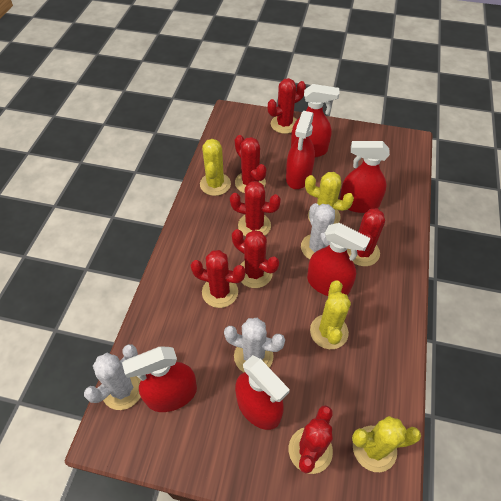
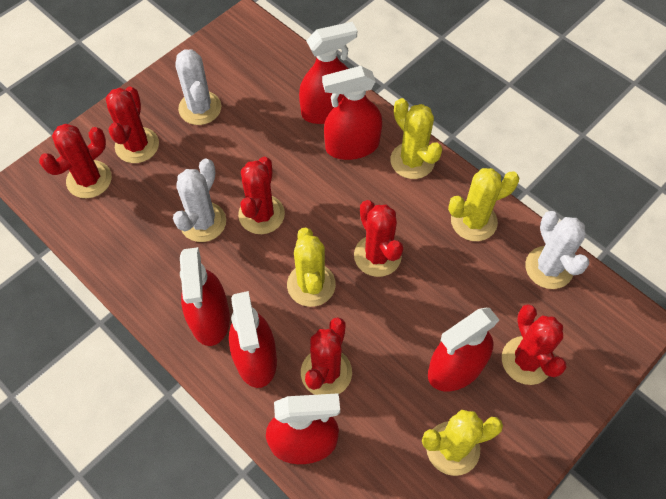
red cactus: 7 -> 6

